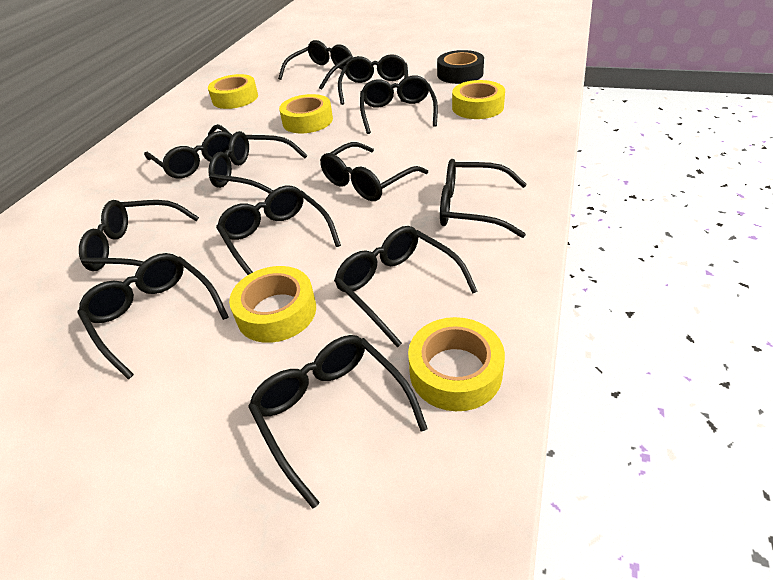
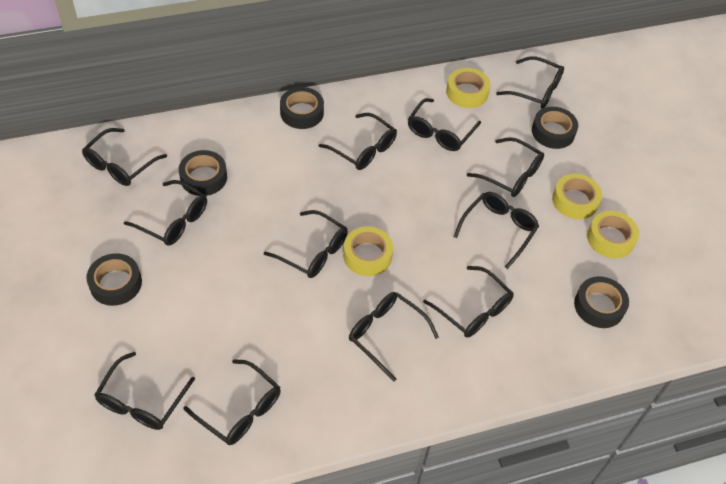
black tape: 1 -> 5
yellow tape: 5 -> 4

